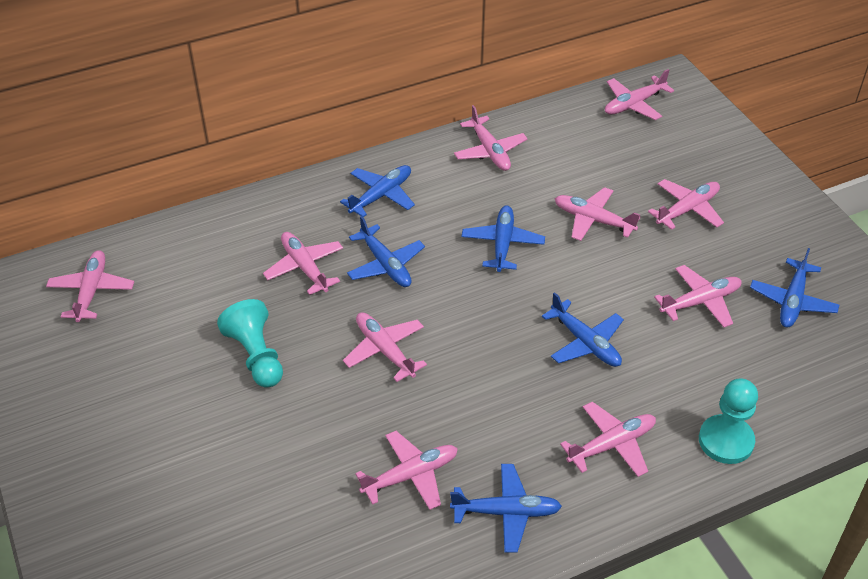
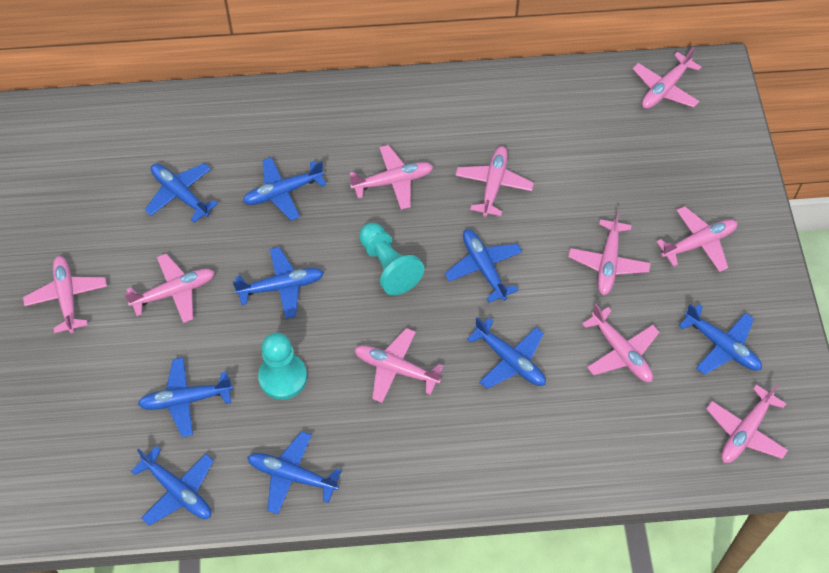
blue plane: 6 -> 9

